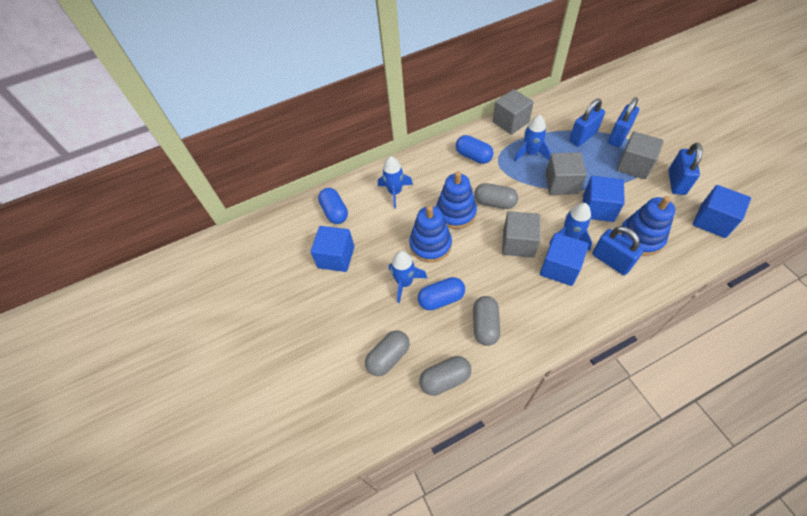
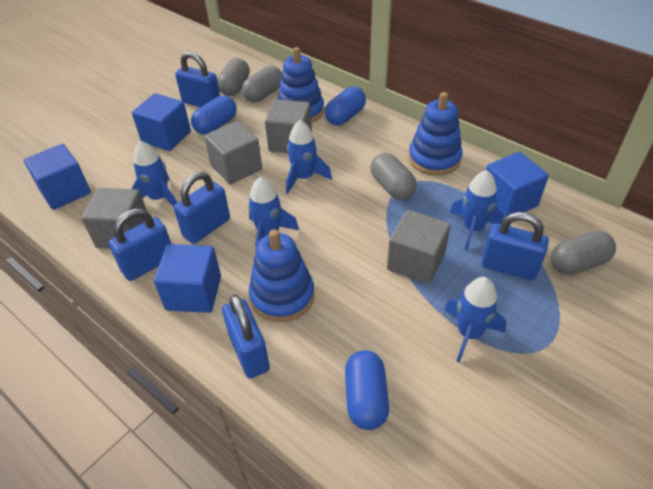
blue padlock: 4 -> 5
blue rocket: 4 -> 5

